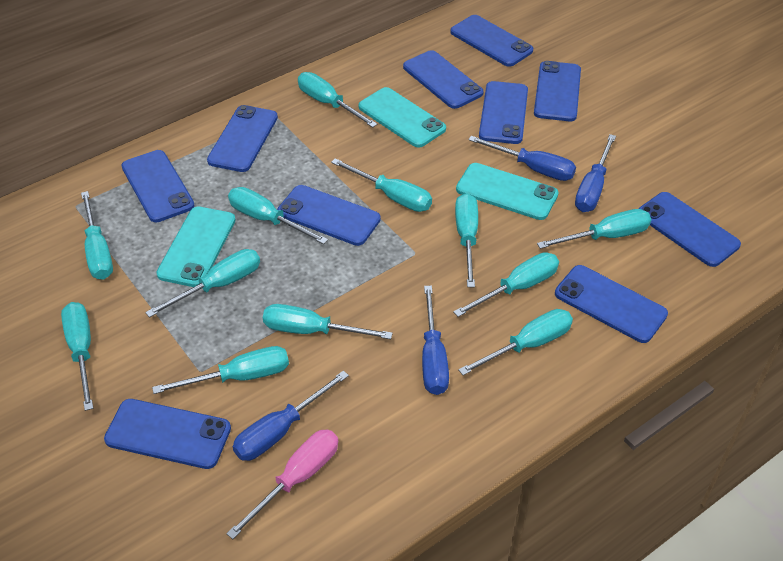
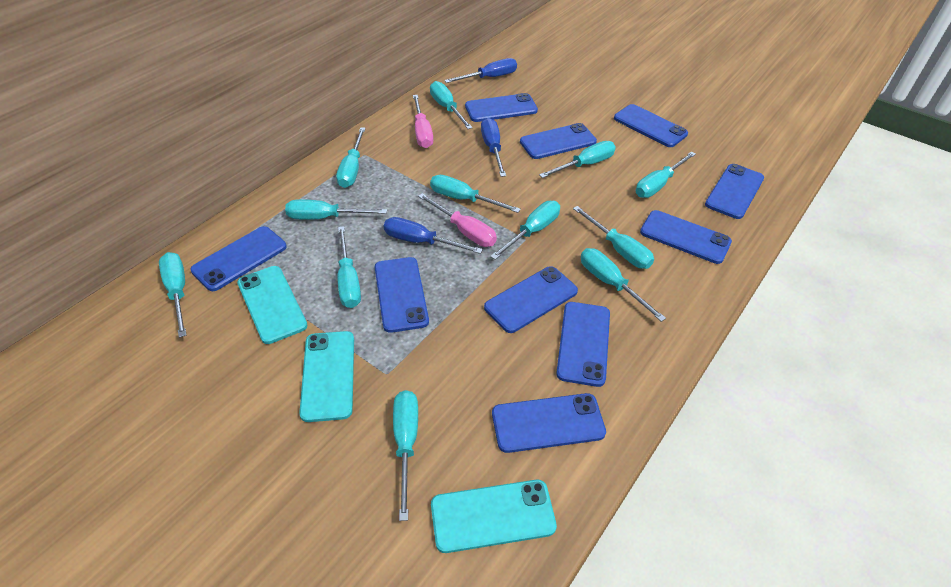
blue screwdriver: 4 -> 3
pink screwdriver: 1 -> 2

